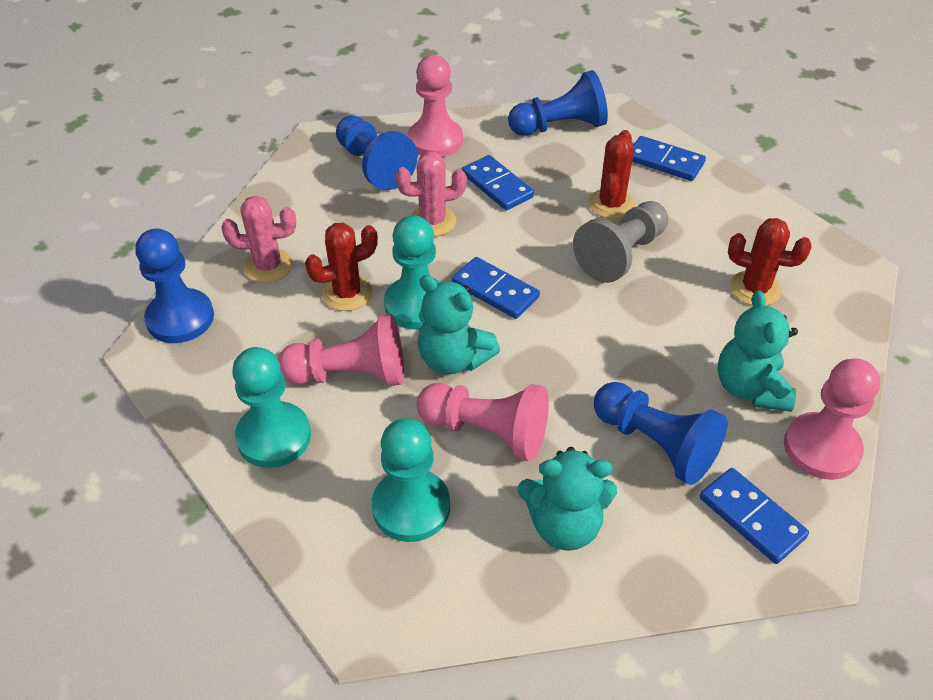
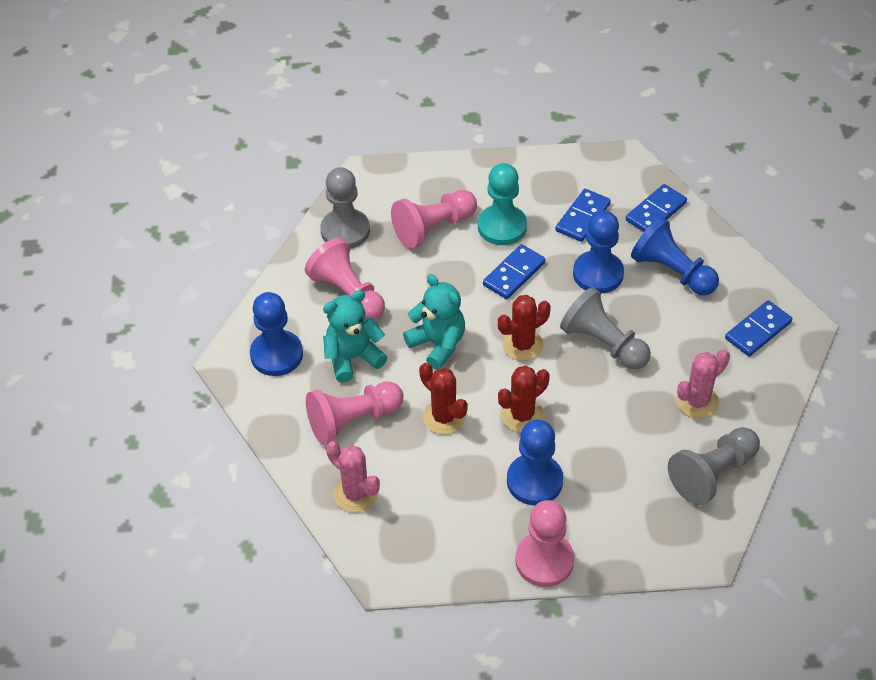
grey pawn: 1 -> 3
turquoise pawn: 3 -> 1
turquoise teddy bear: 3 -> 2

